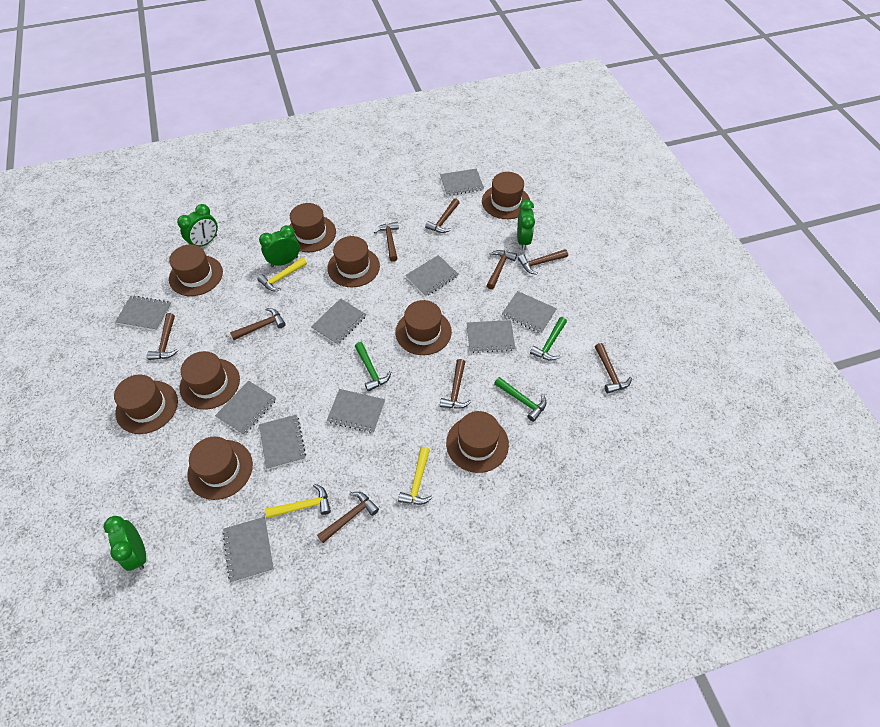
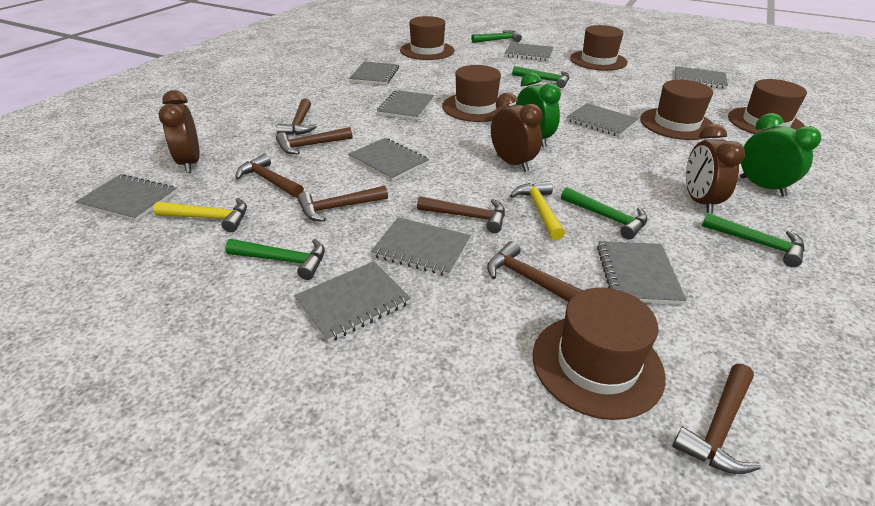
brown clock: 0 -> 3
brown hammer: 9 -> 7
brown hat: 9 -> 6
green clock: 4 -> 2
green hammer: 3 -> 5
yellow hammer: 3 -> 2

